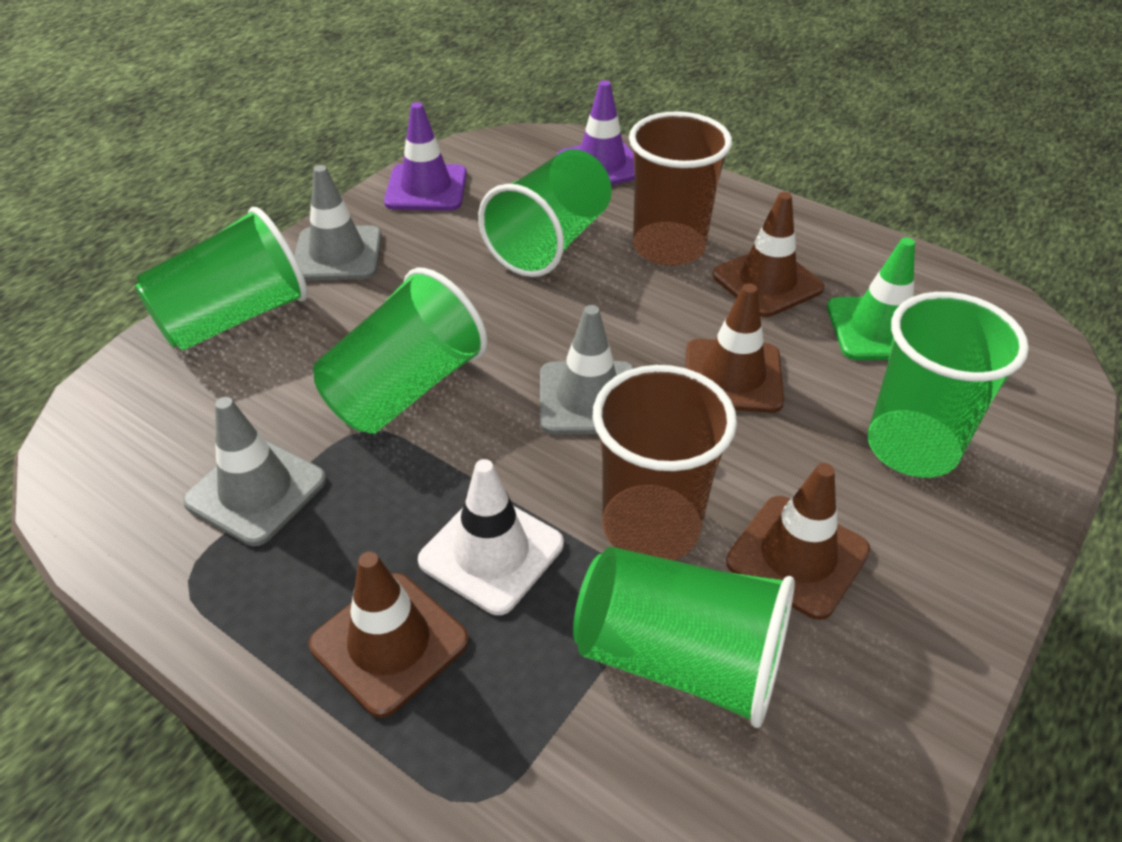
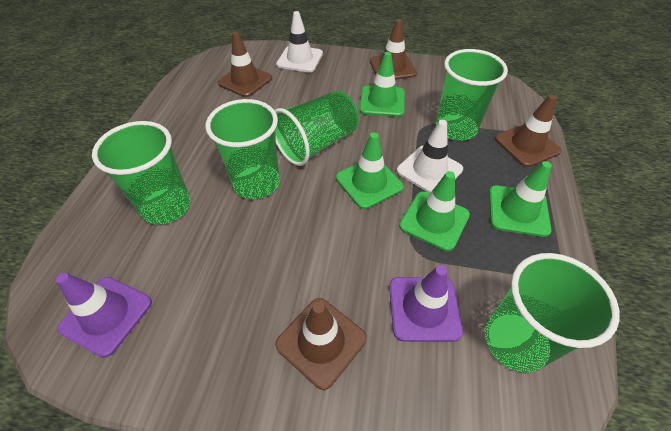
brown cup: 2 -> 0
green traffic cone: 1 -> 4
grey traffic cone: 3 -> 0
white traffic cone: 1 -> 2

